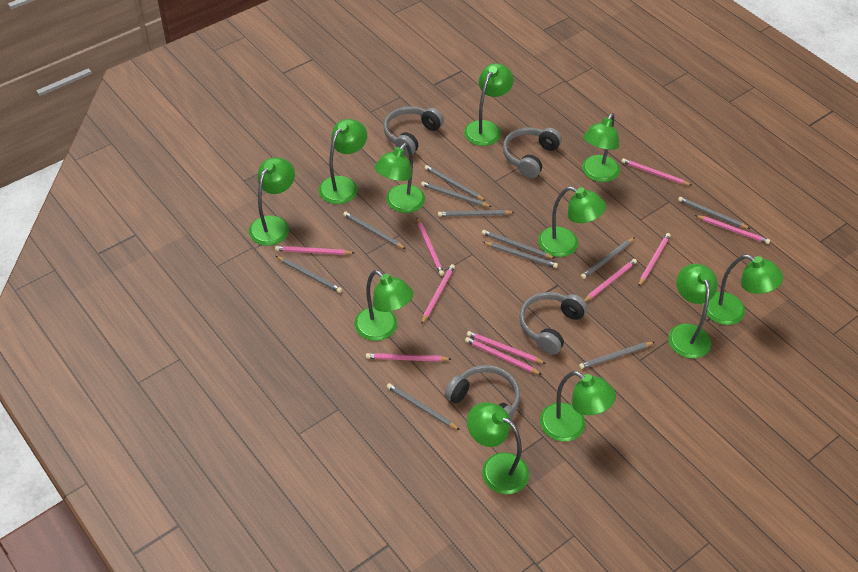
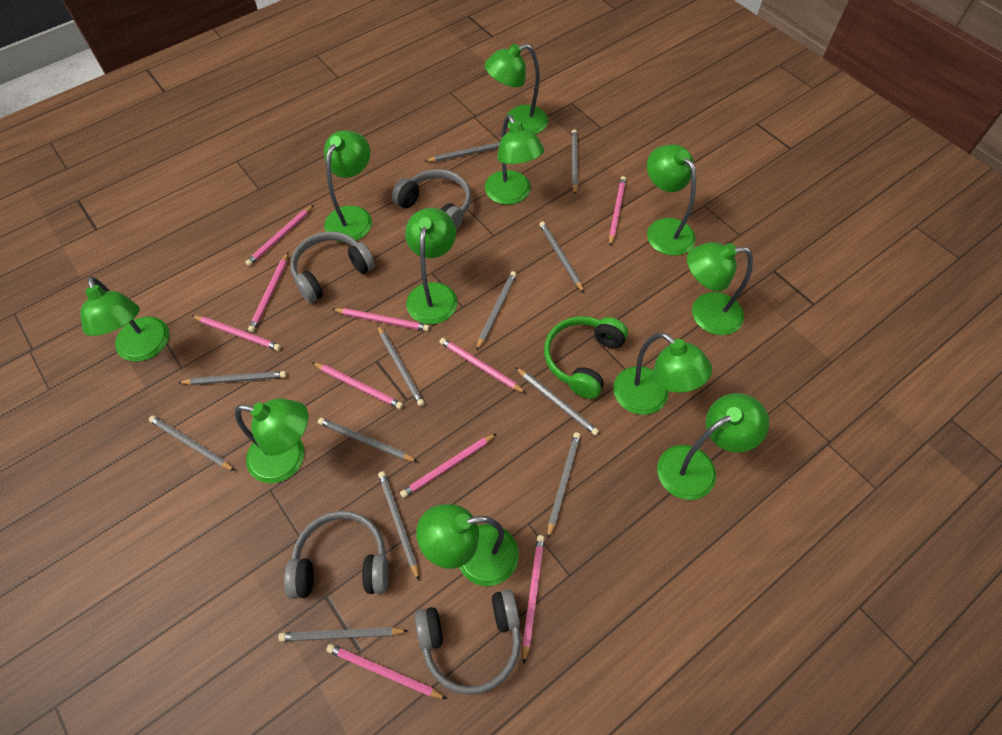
green headphones: 0 -> 1
grey pencil: 11 -> 12

